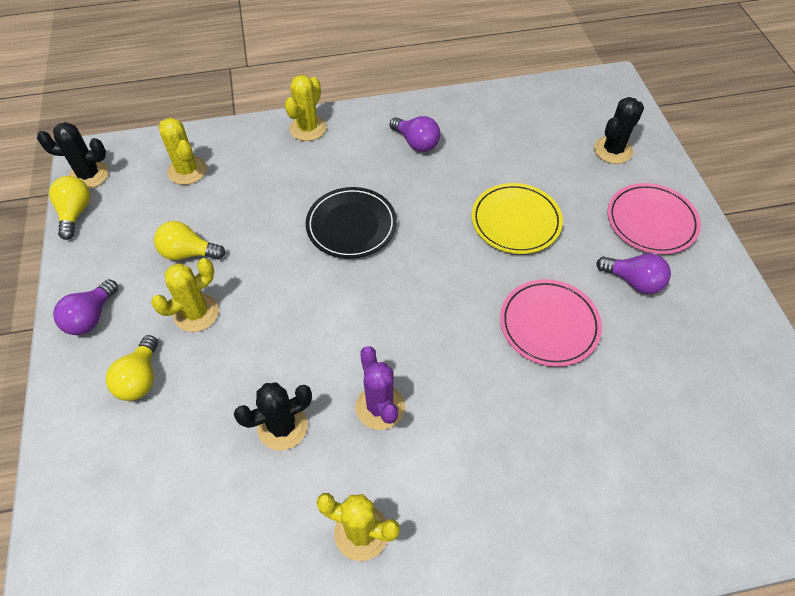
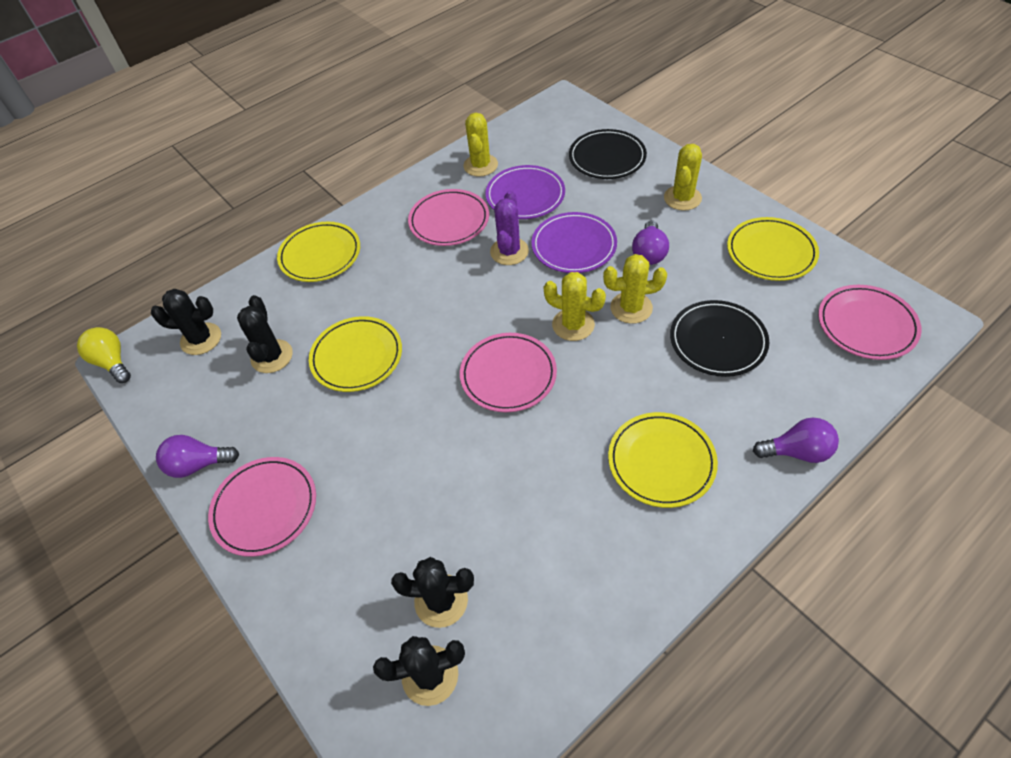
black cactus: 3 -> 4
black plate: 1 -> 2
pink plate: 2 -> 4
purple plate: 0 -> 2
yellow light bulb: 3 -> 1
yellow plate: 1 -> 4

